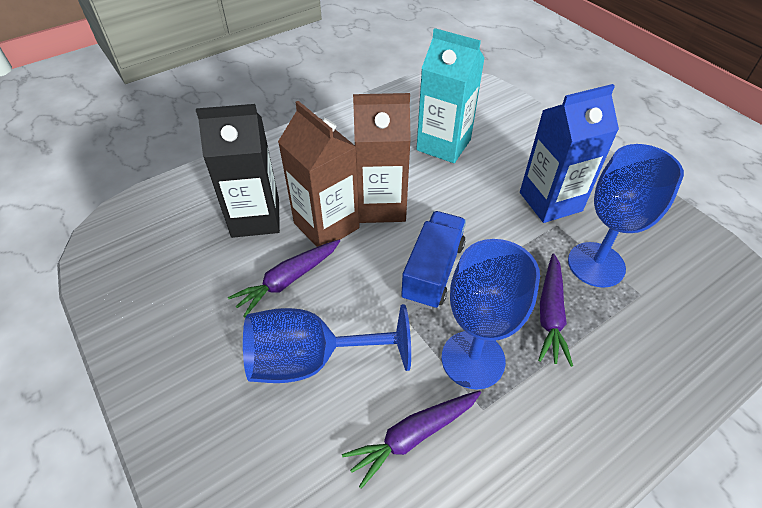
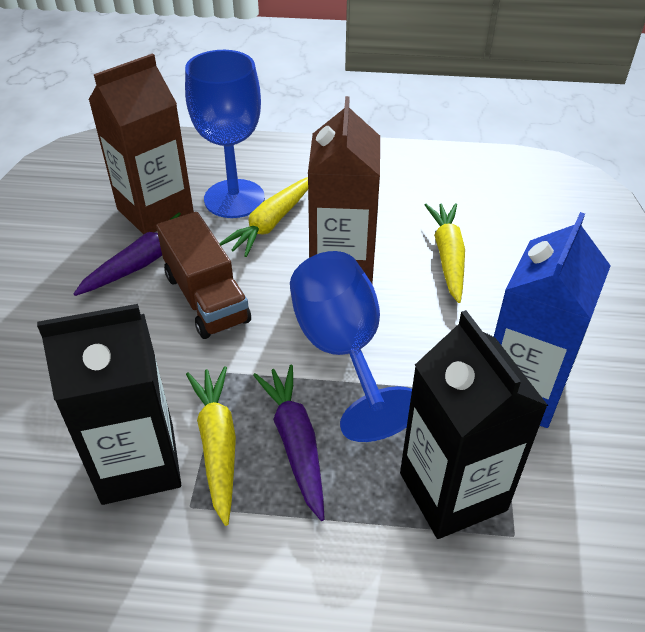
black carton: 1 -> 2
blue goblet: 3 -> 2
blue truck: 1 -> 0
brown truck: 0 -> 1
purple carrot: 3 -> 2
turquoise carton: 1 -> 0
yellow carrot: 0 -> 3

